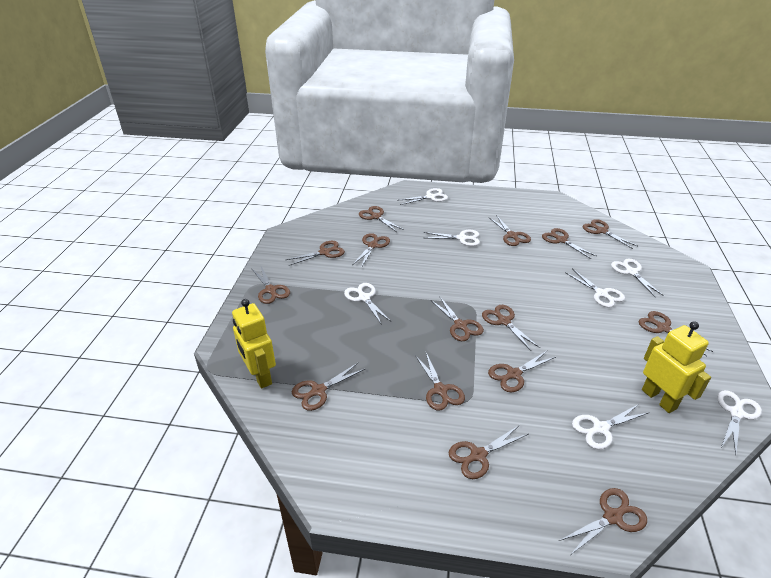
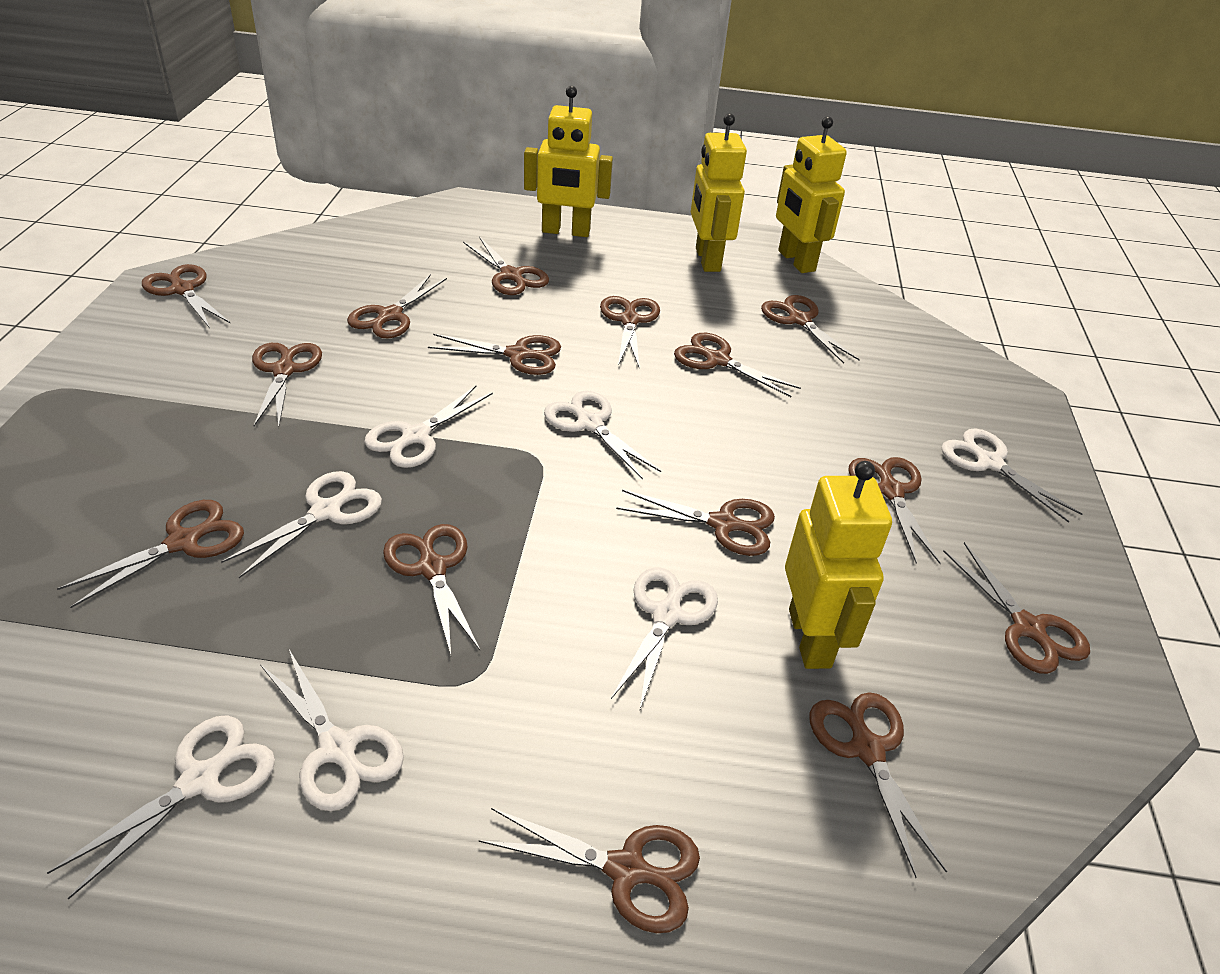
yellow robot: 2 -> 4

